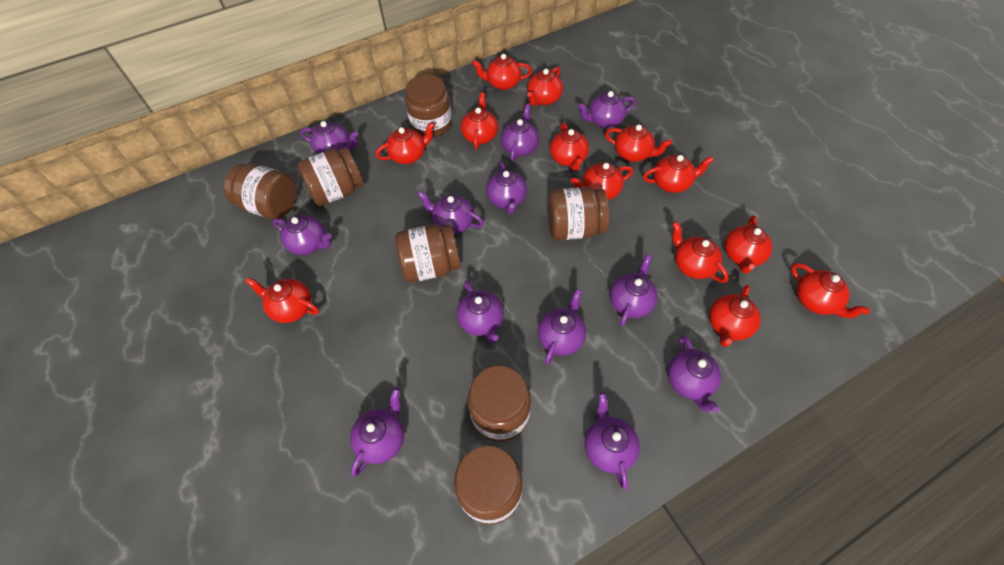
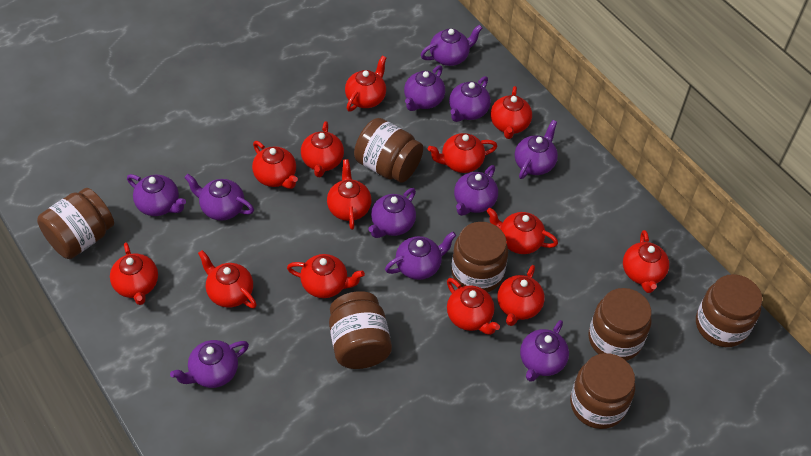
purple teapot: 12 -> 11

